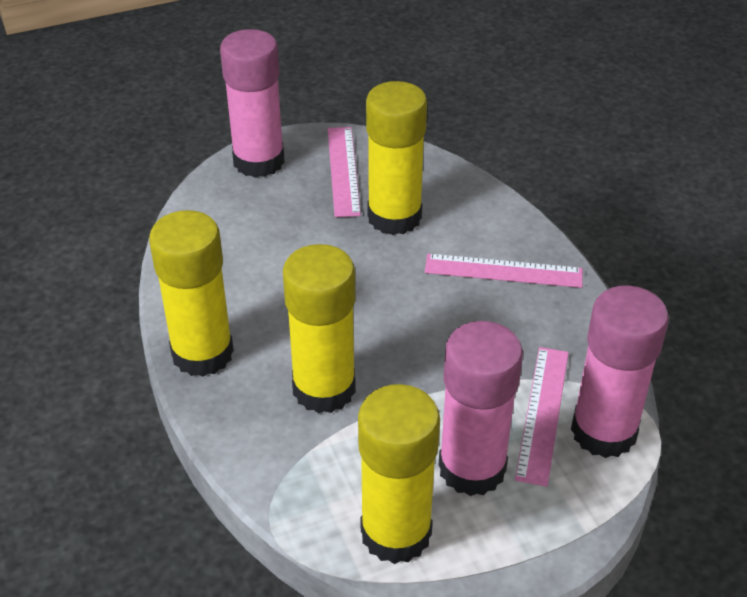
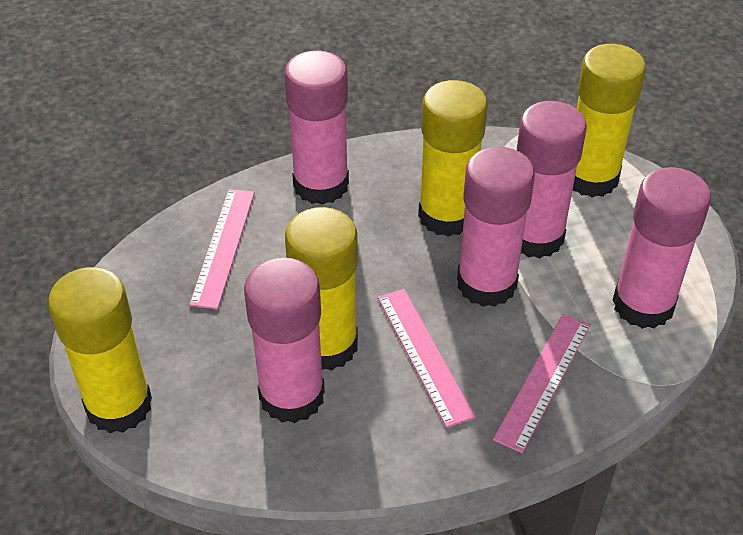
pink glue stick: 3 -> 5

